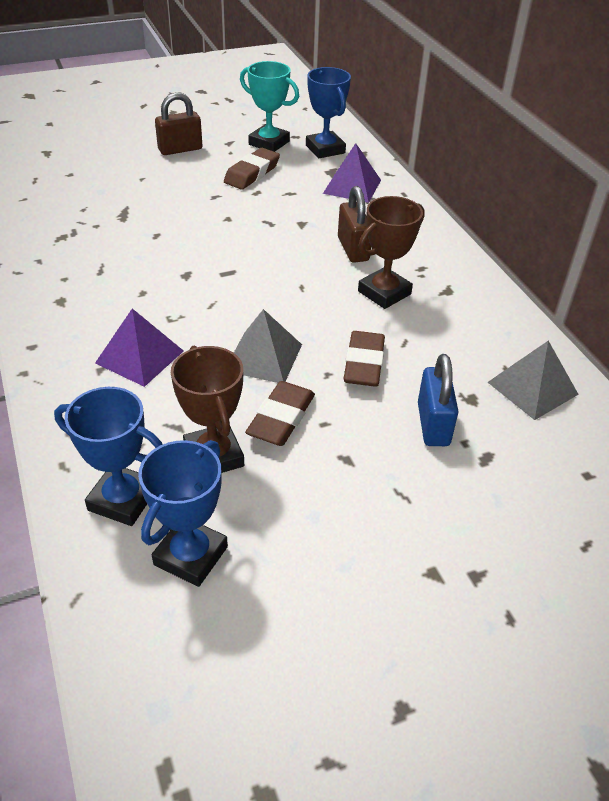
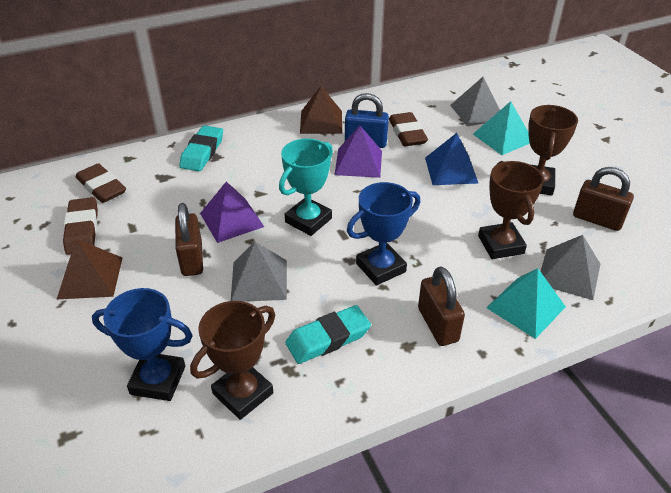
blue pyramid: 0 -> 1
blue trophy: 3 -> 2
brown padlock: 2 -> 3
brown pyramid: 0 -> 2
brown trophy: 2 -> 3
grey pyramid: 2 -> 3
turquoise eraser: 0 -> 2
turquoise pyramid: 0 -> 2

